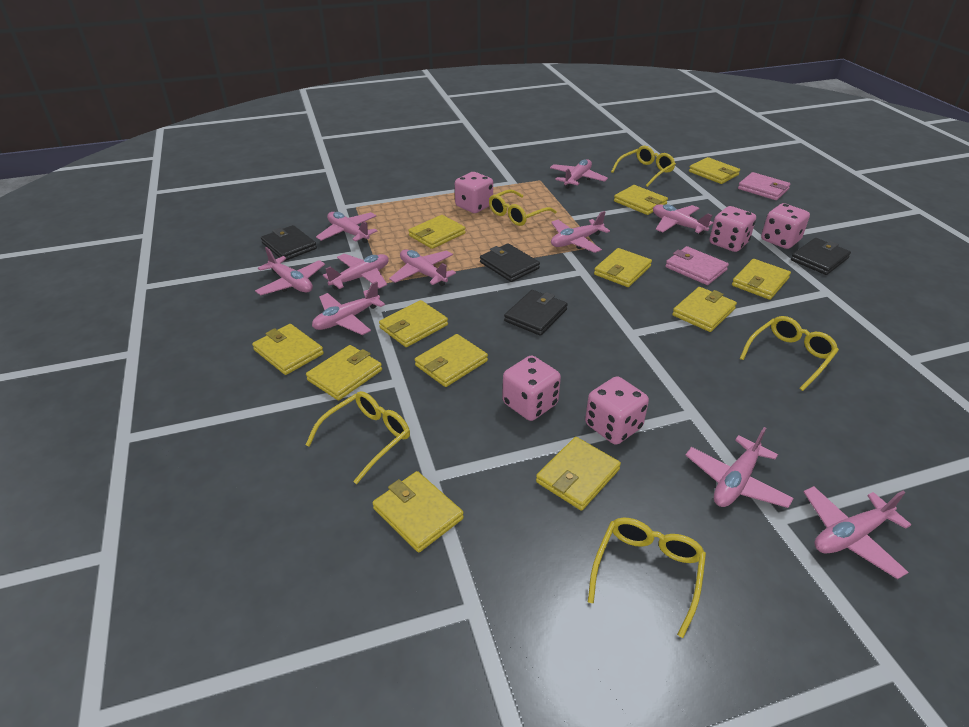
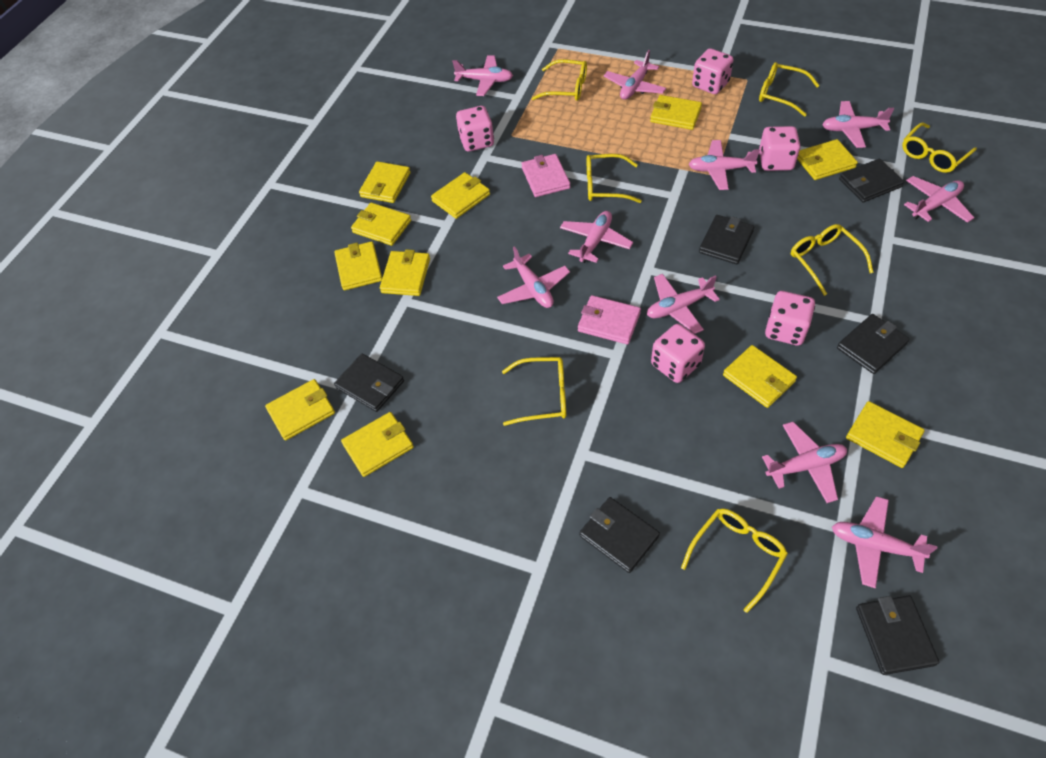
black wallet: 4 -> 6
yellow glasses: 5 -> 7
yellow wallet: 12 -> 11

